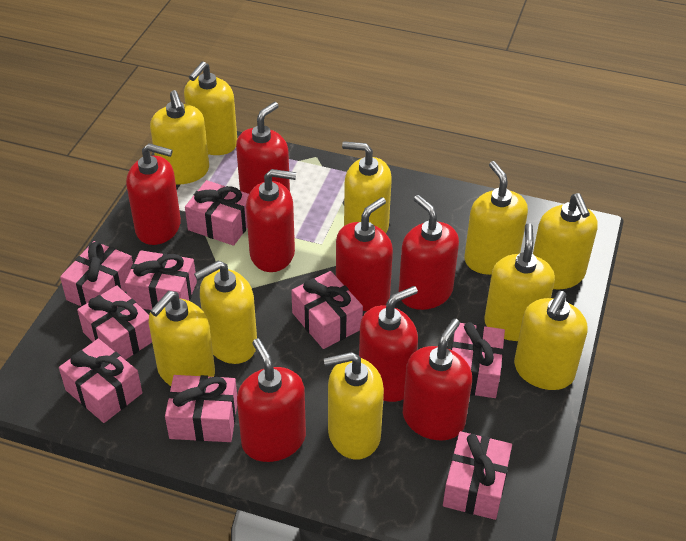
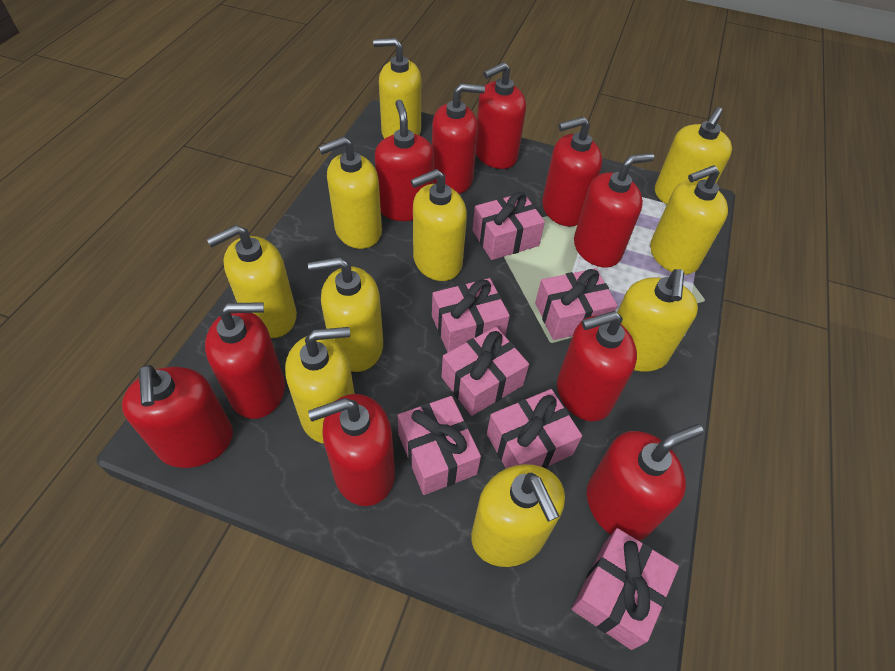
pink gift: 9 -> 7
red soap dispenser: 8 -> 10

